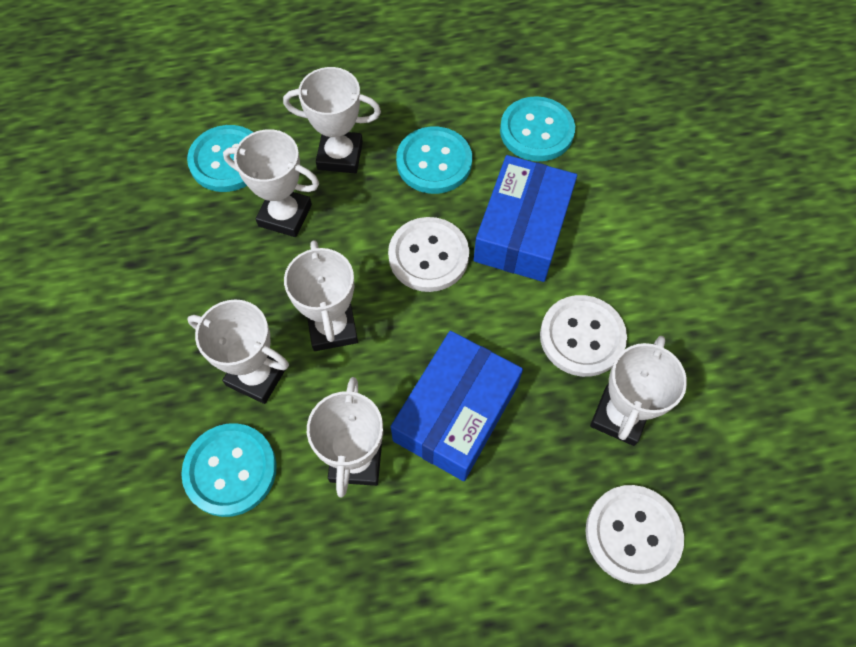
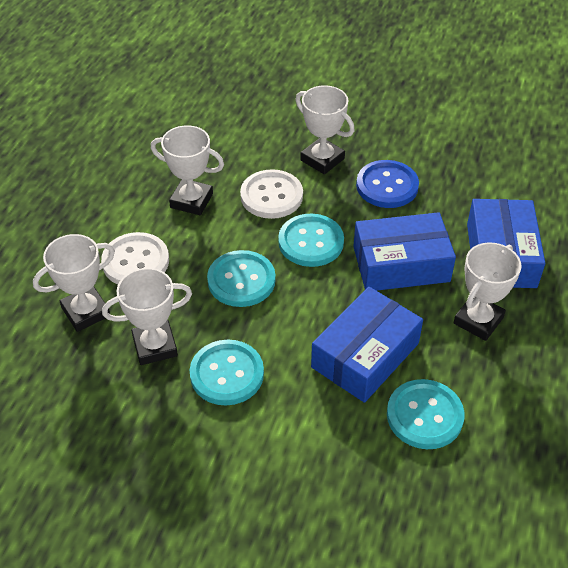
blue box: 2 -> 3
blue button: 0 -> 1
white button: 3 -> 2
white trophy: 6 -> 5

